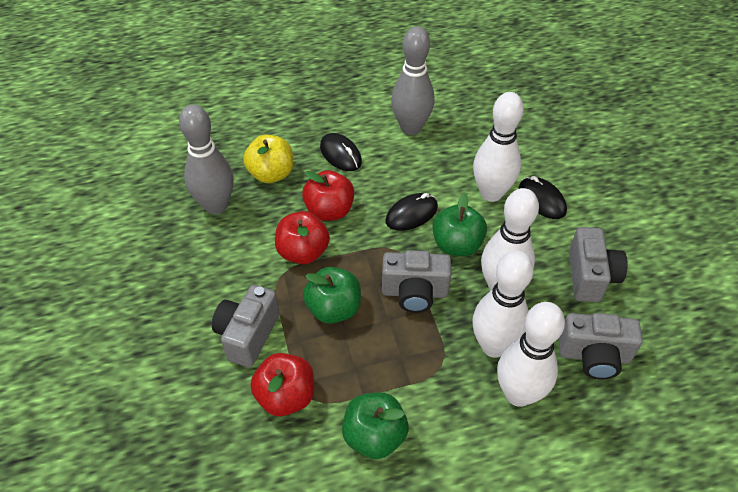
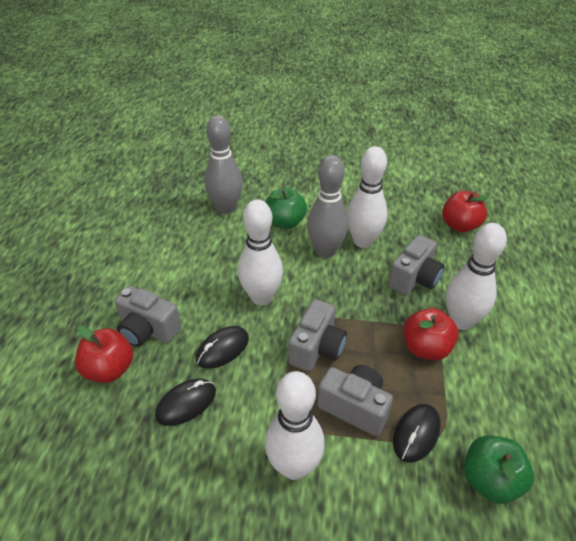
green apple: 3 -> 2
yellow apple: 1 -> 0

